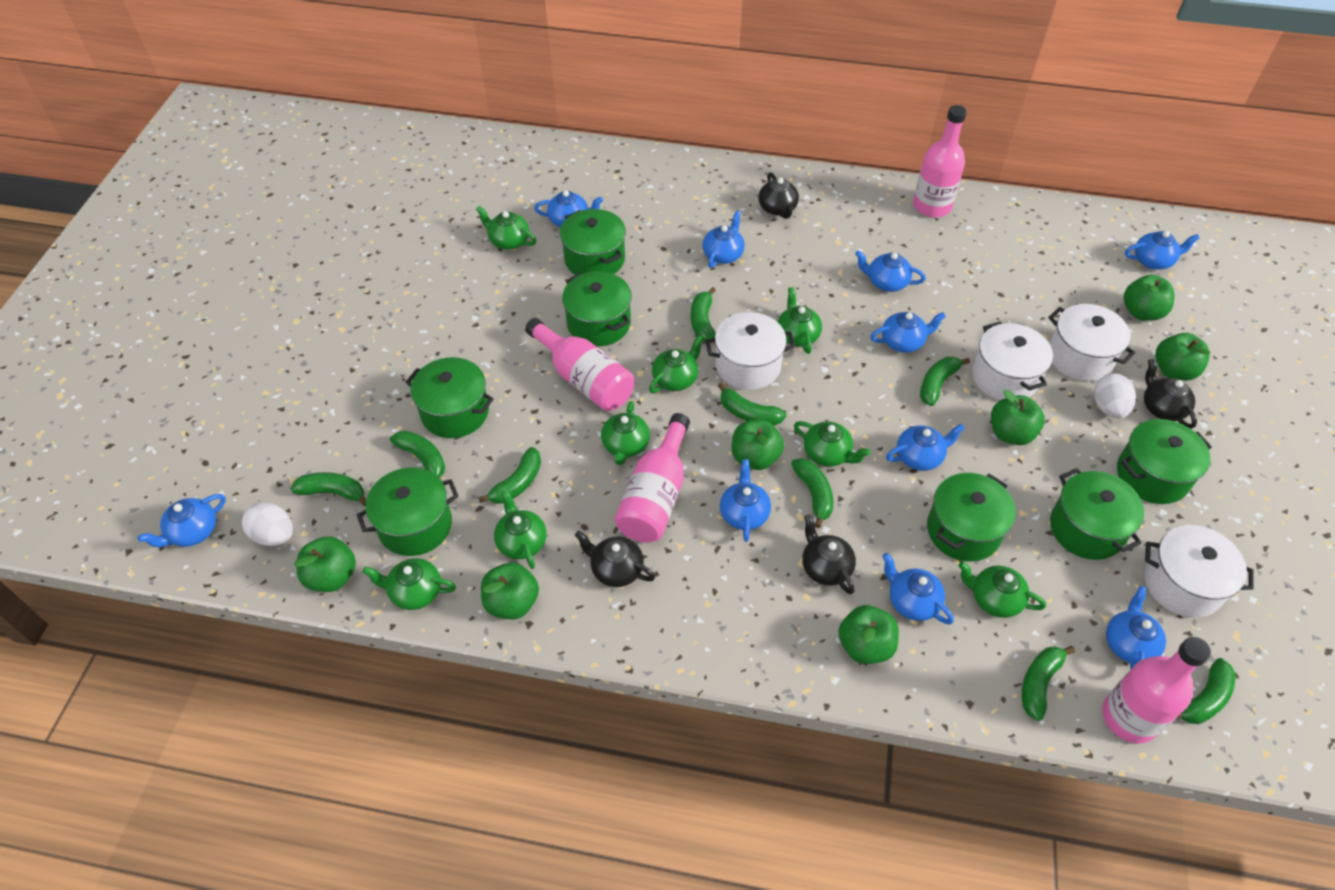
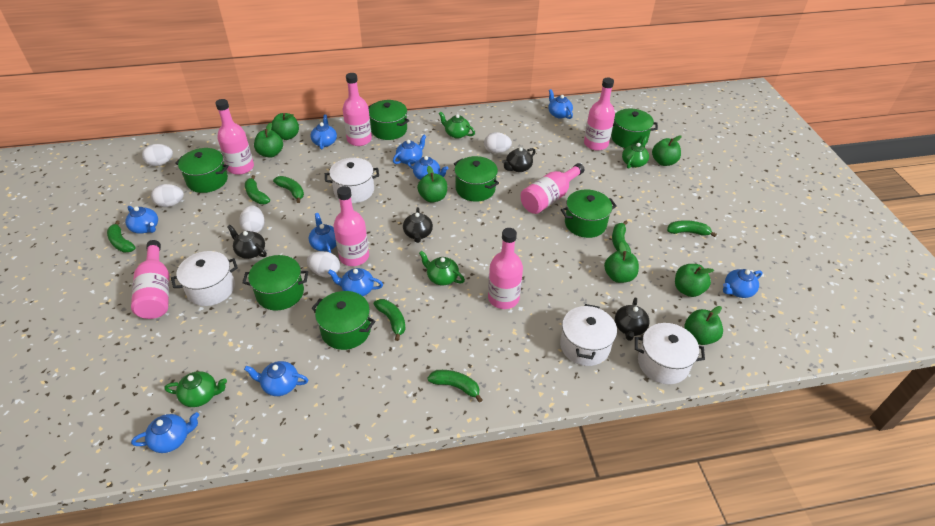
green banana: 9 -> 7
green teapot: 8 -> 4
pink bottle: 4 -> 7
white egg: 2 -> 5

